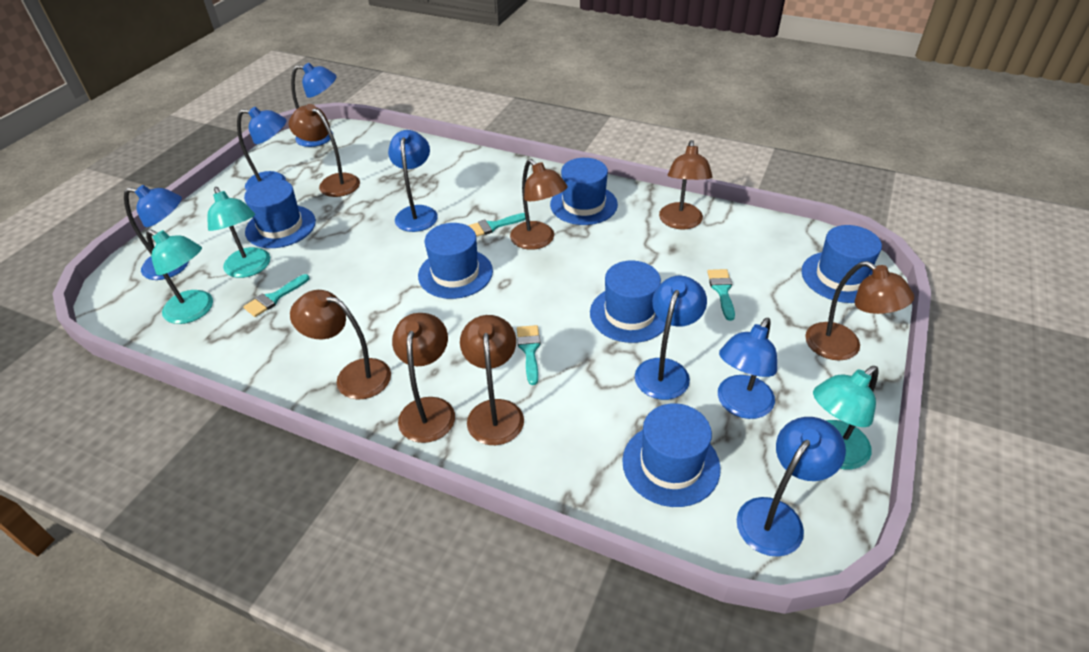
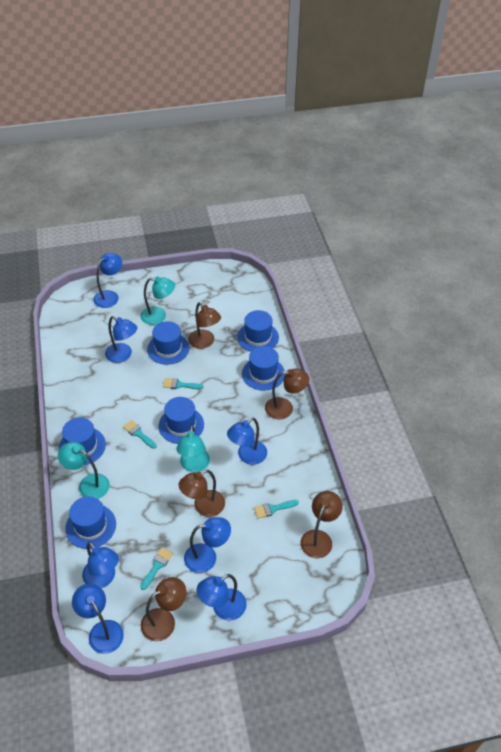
brown lamp: 7 -> 5

